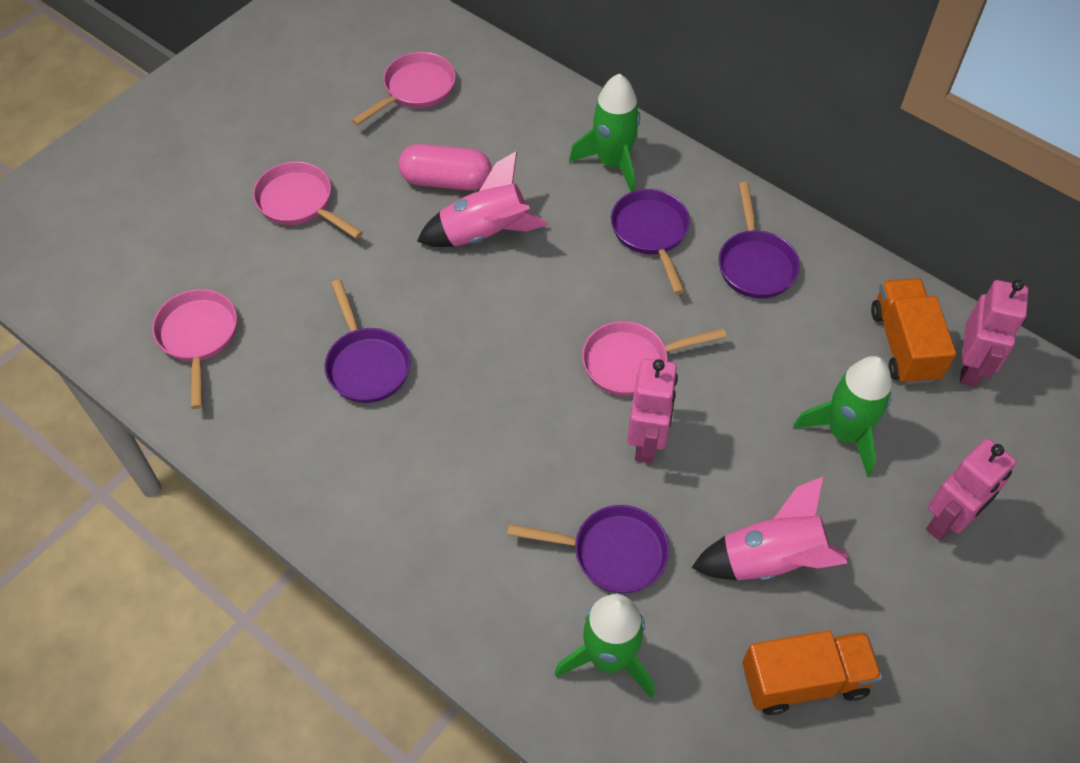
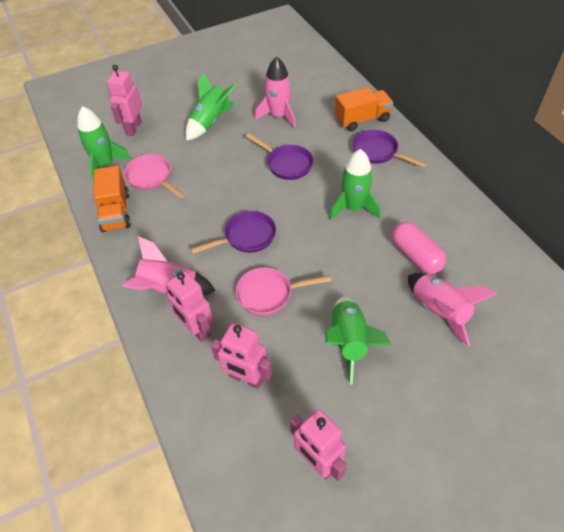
green rocket: 3 -> 4
pink pan: 4 -> 2
pink robot: 3 -> 4
pink rocket: 2 -> 3
purple pan: 4 -> 3

